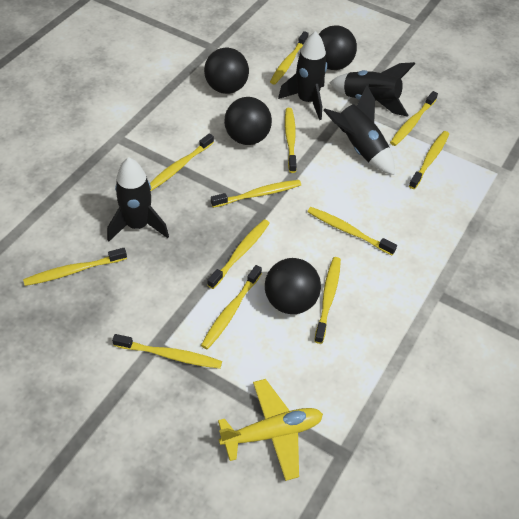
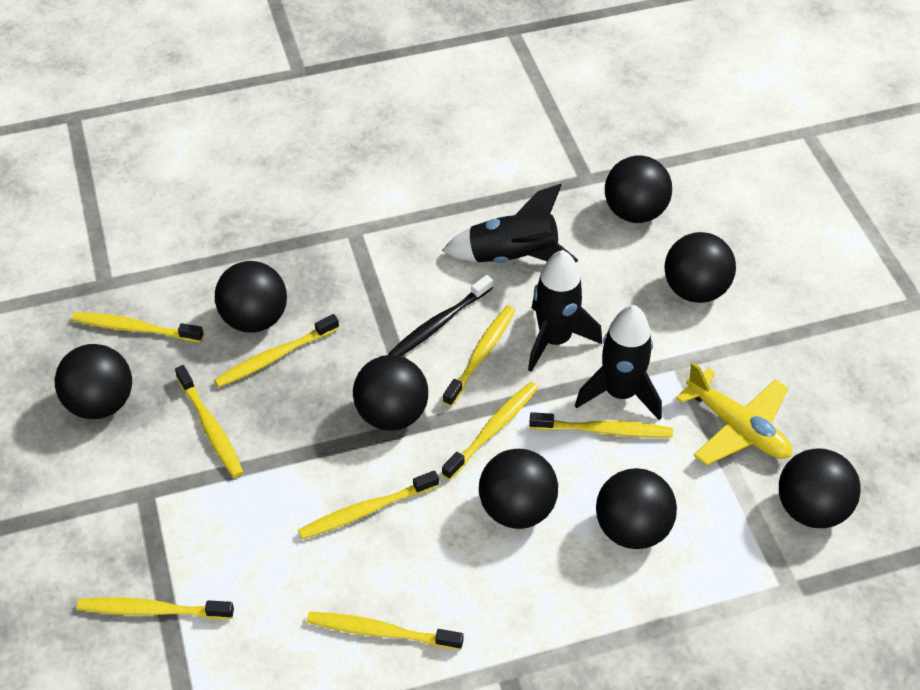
black ball: 4 -> 8
black rocket: 4 -> 3
black toothbrush: 0 -> 1
yellow toothbrush: 12 -> 9

